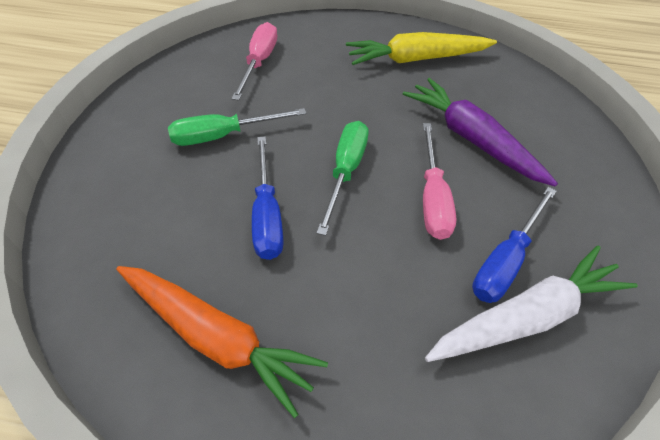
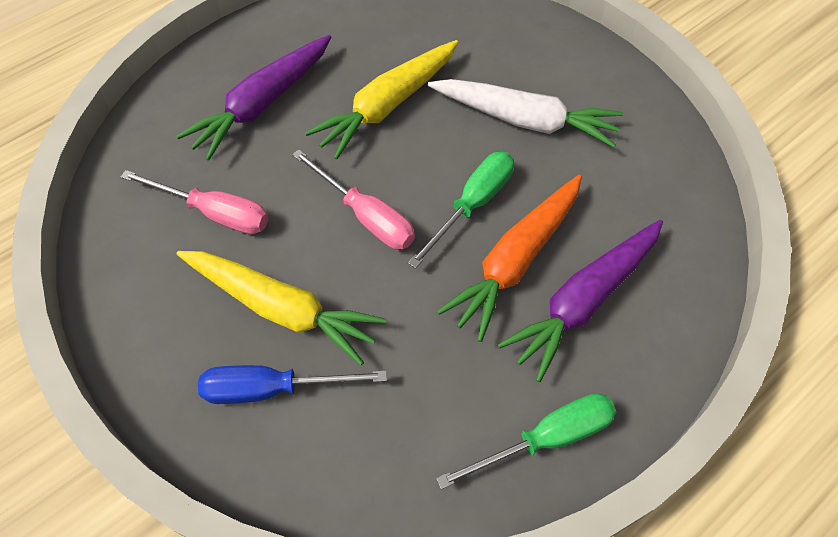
blue screwdriver: 2 -> 1
purple carrot: 1 -> 2
yellow carrot: 1 -> 2

